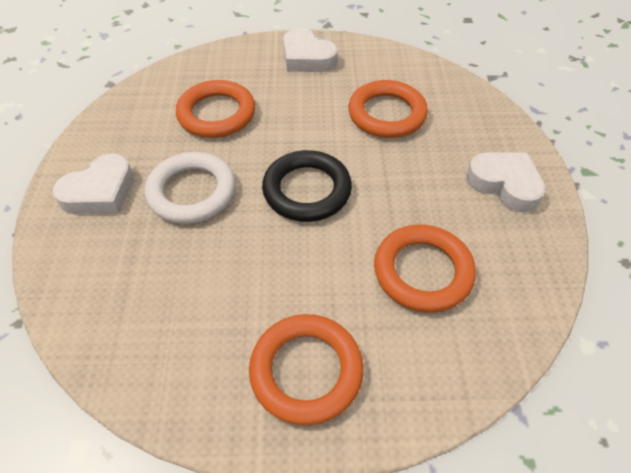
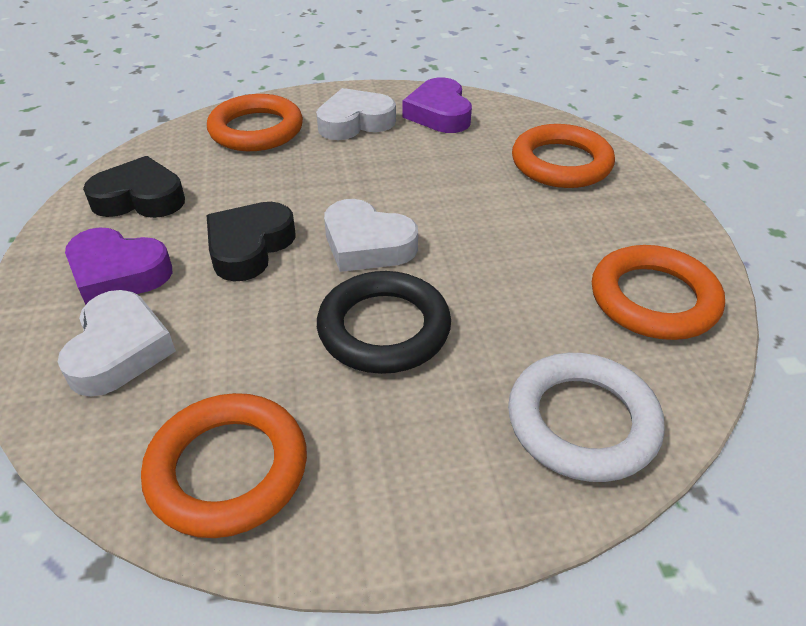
black heart: 0 -> 2
purple heart: 0 -> 2

